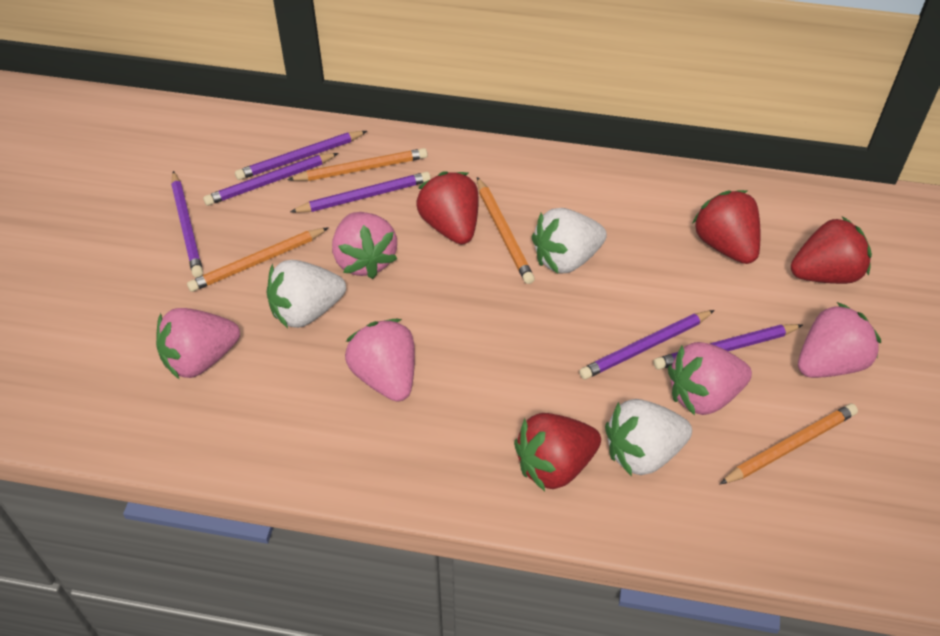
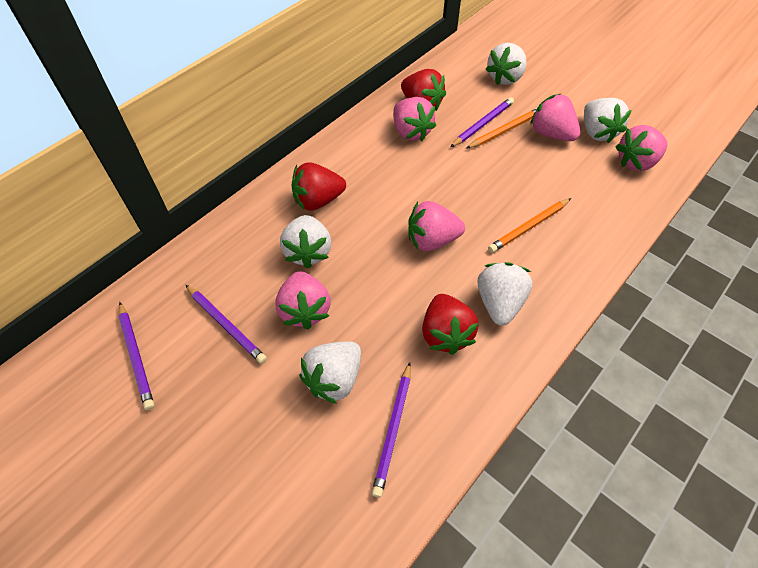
orange pencil: 4 -> 2
purple pencil: 6 -> 4
red strawberry: 4 -> 3
white strawberry: 3 -> 5

